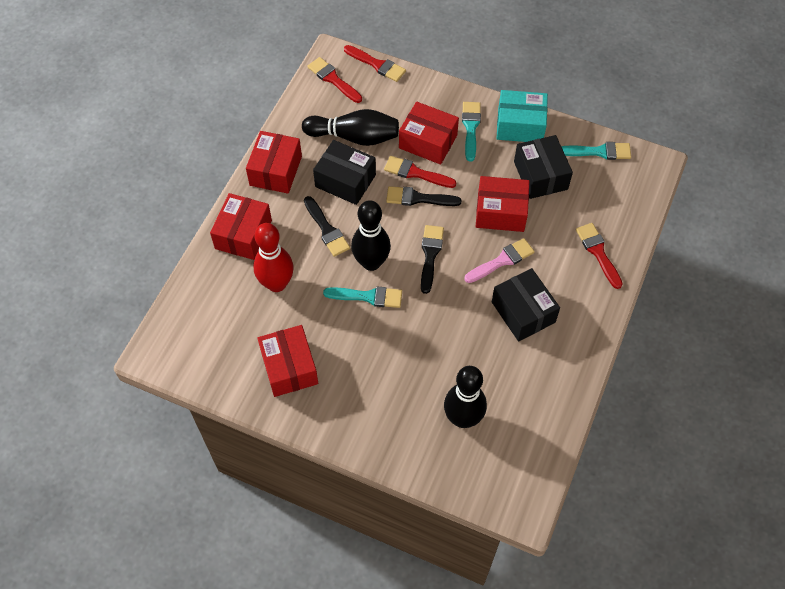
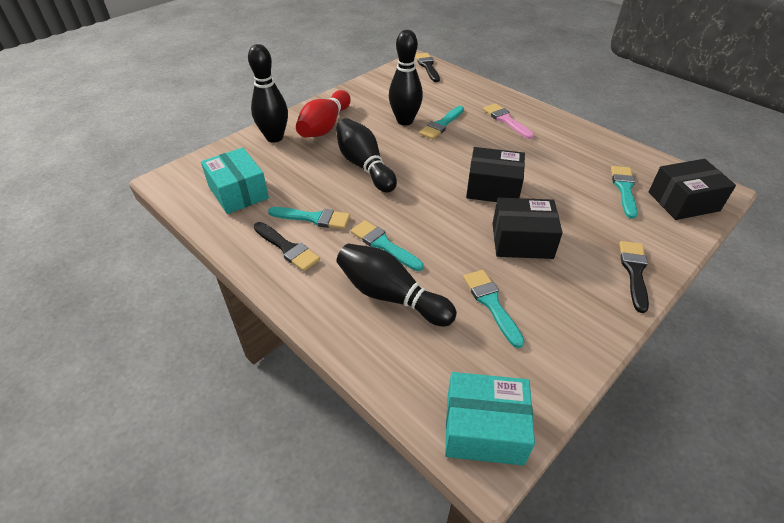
black bowling pin: 3 -> 4
red box: 5 -> 0
red brush: 4 -> 0
turquoise box: 1 -> 2
turquoise brush: 3 -> 5

